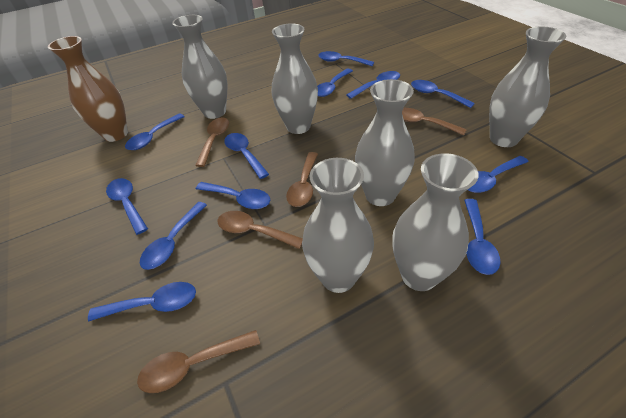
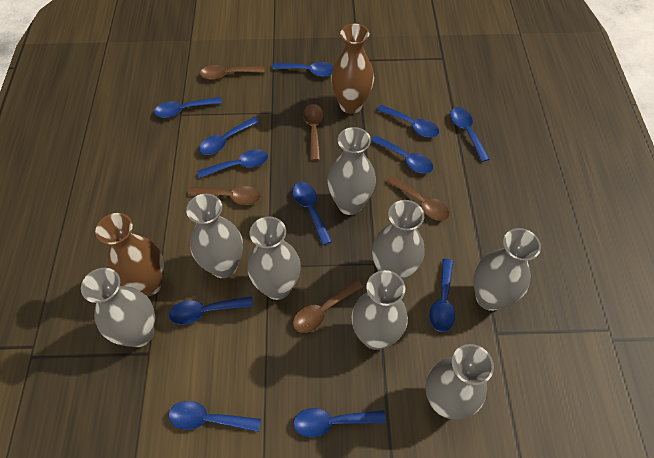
brown vase: 1 -> 2
grey vase: 6 -> 8

